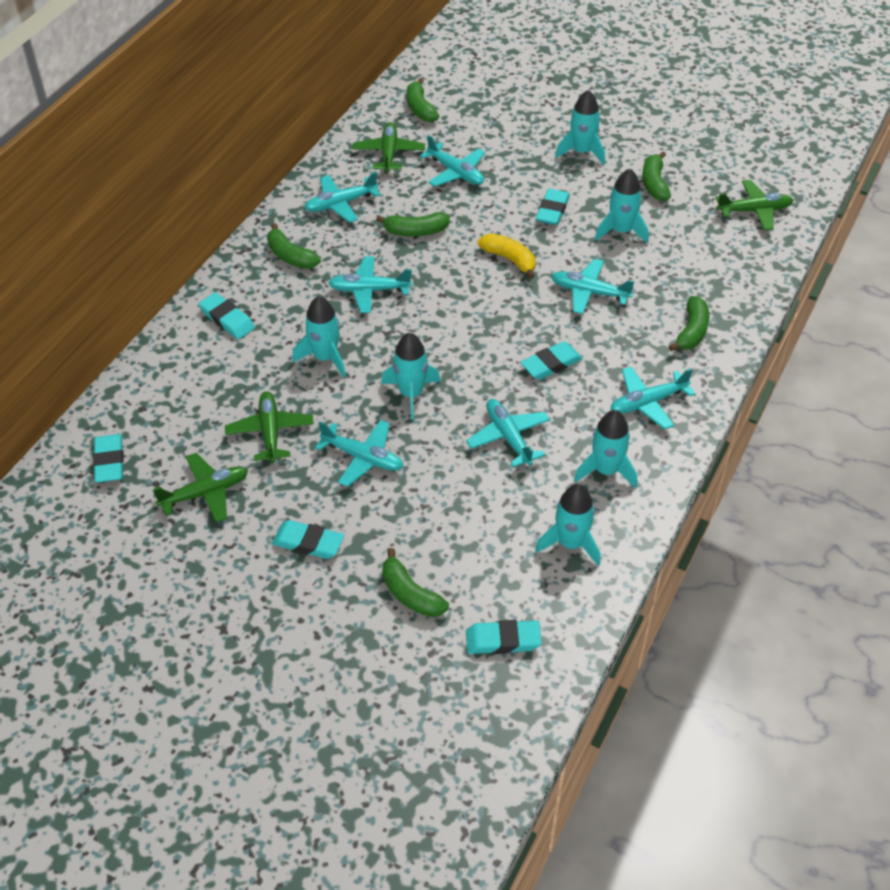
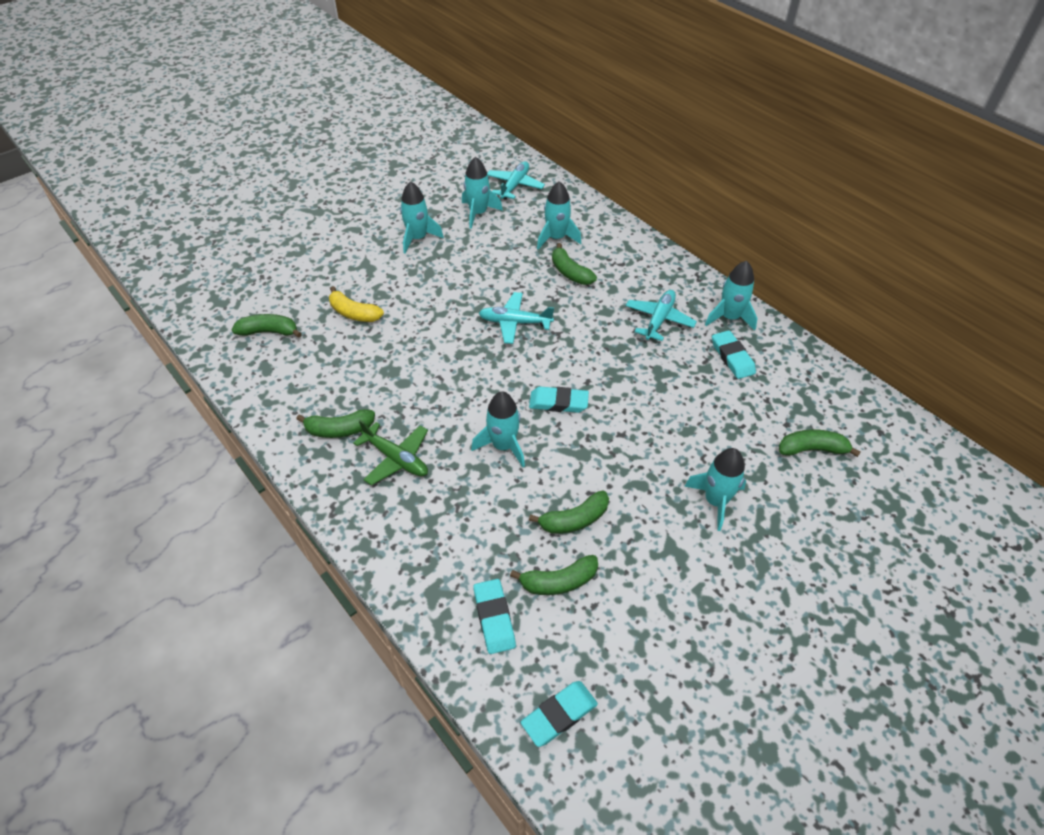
green plane: 4 -> 1
turquoise eraser: 6 -> 4
turquoise plane: 7 -> 3

